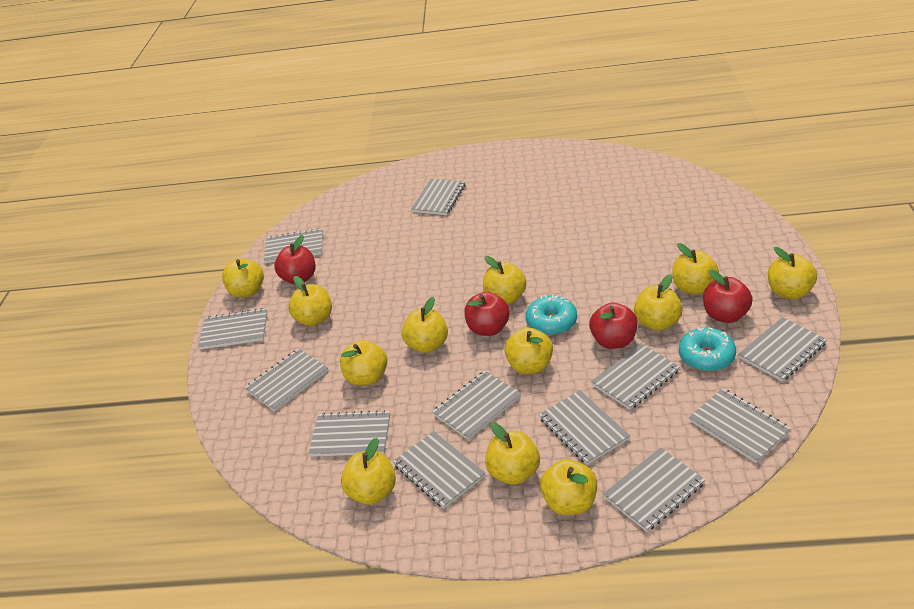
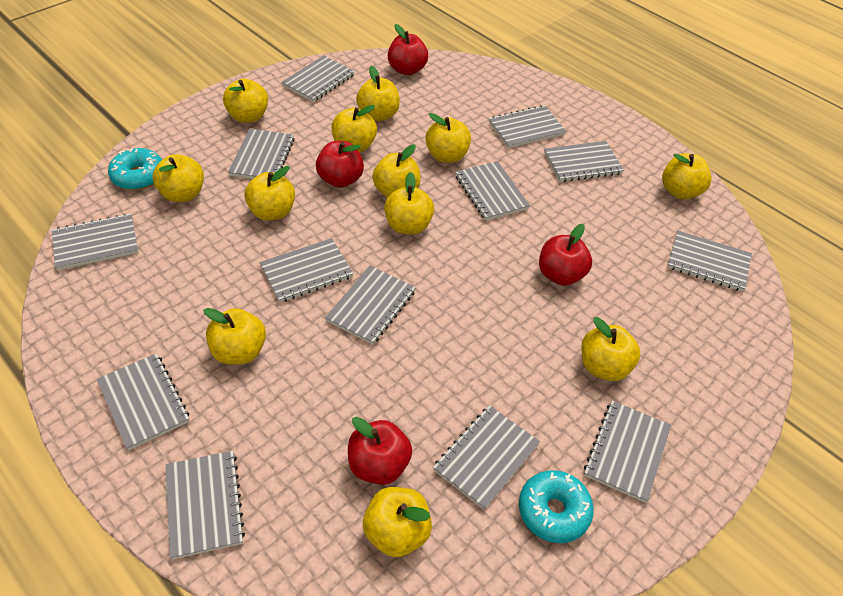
grey notebook: 12 -> 13

